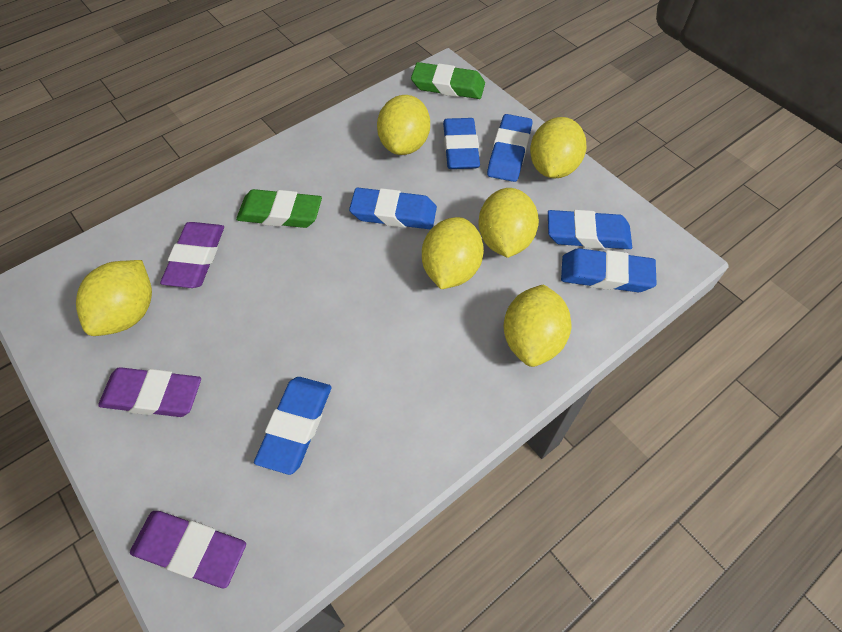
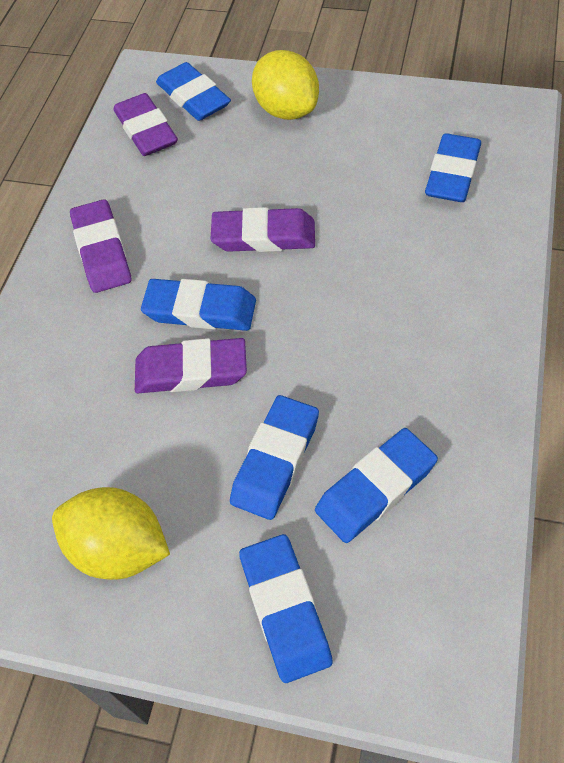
green eraser: 2 -> 0
purple eraser: 3 -> 4
yellow lemon: 6 -> 2

